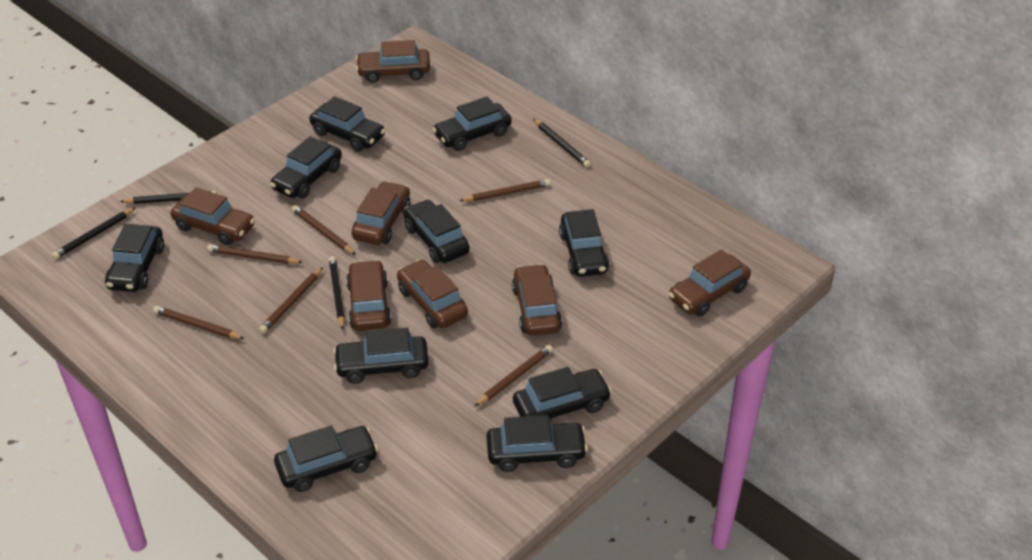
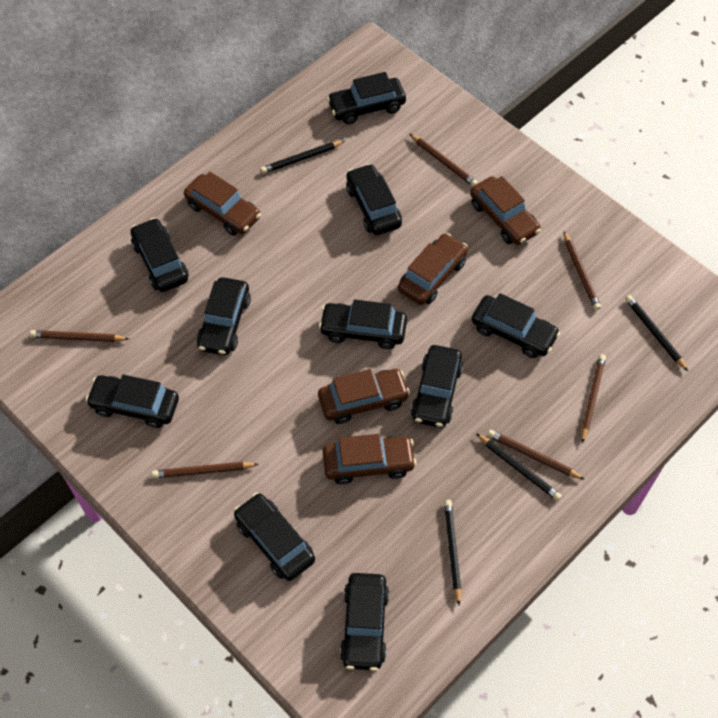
brown car: 7 -> 5

